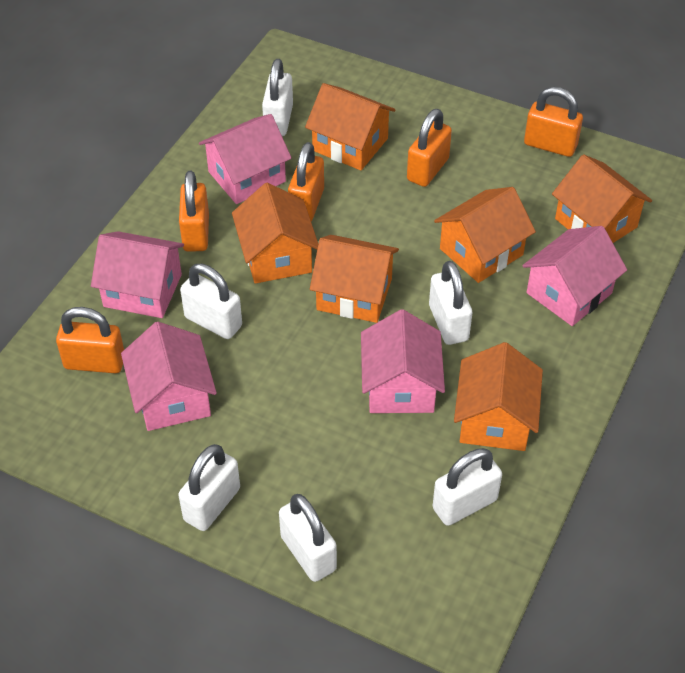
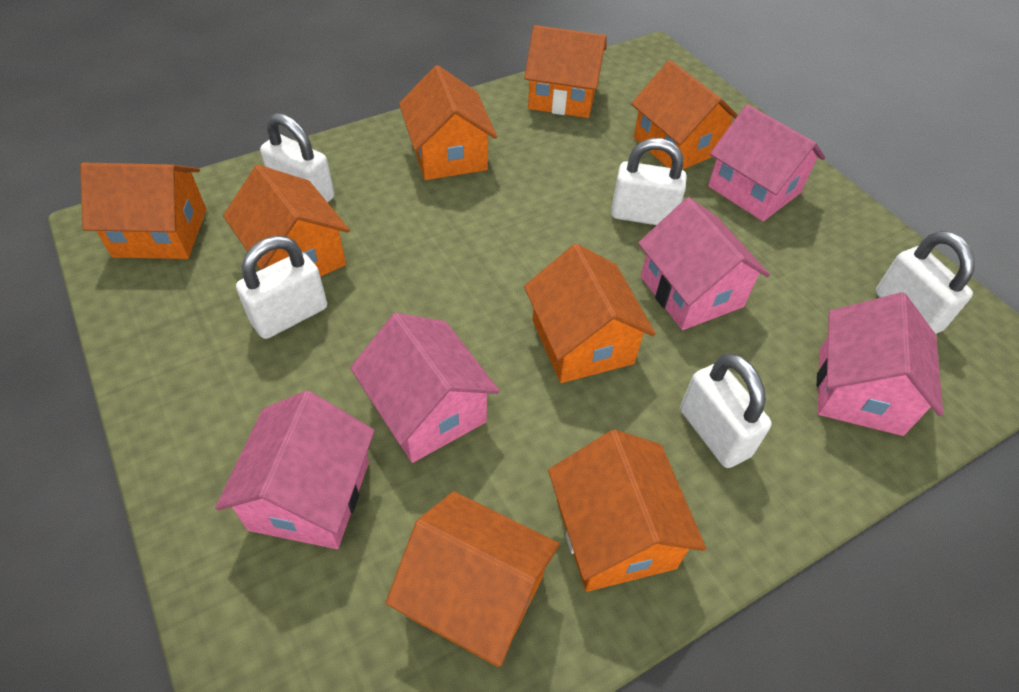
orange house: 6 -> 8
orange padlock: 5 -> 0
white padlock: 6 -> 5

